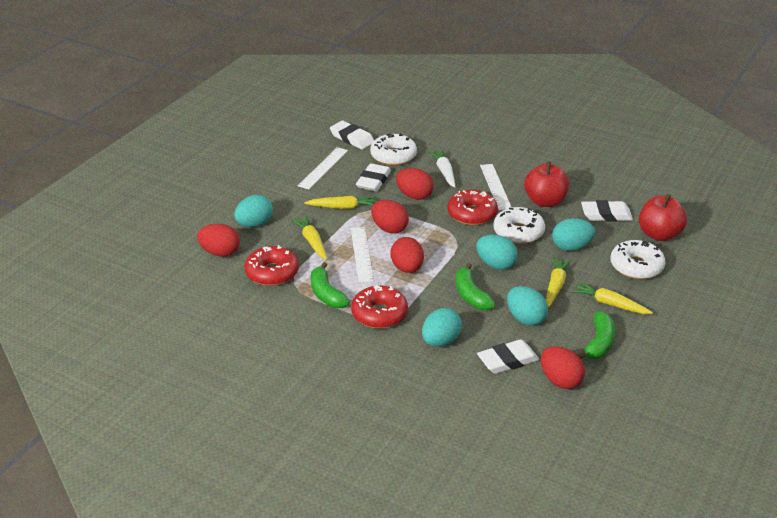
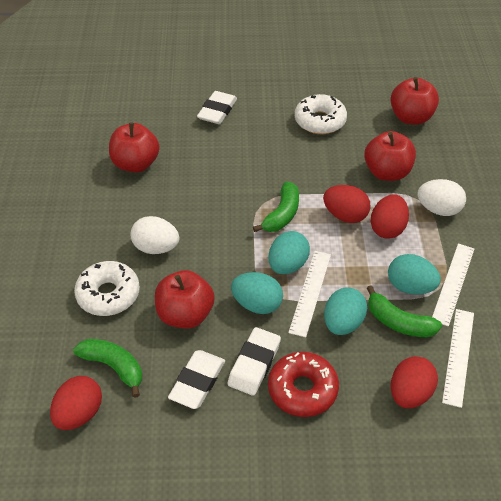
red apple: 2 -> 4
red donut: 3 -> 1
red egg: 5 -> 4
turquoise egg: 5 -> 4
white carrot: 1 -> 0
white donut: 3 -> 2
white egg: 0 -> 2
white eraser: 4 -> 3
yellow carrot: 4 -> 0

